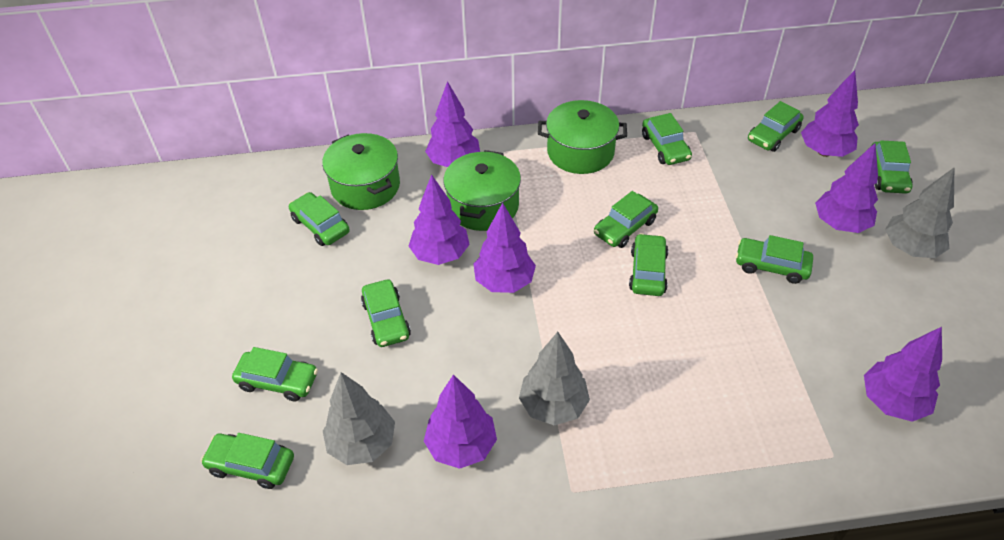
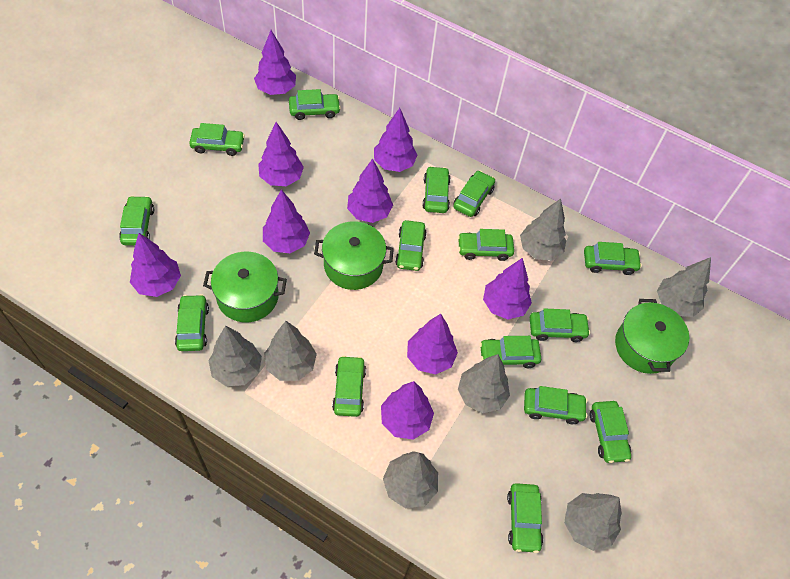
green car: 10 -> 15
grey tree: 3 -> 7
purple tree: 7 -> 9

